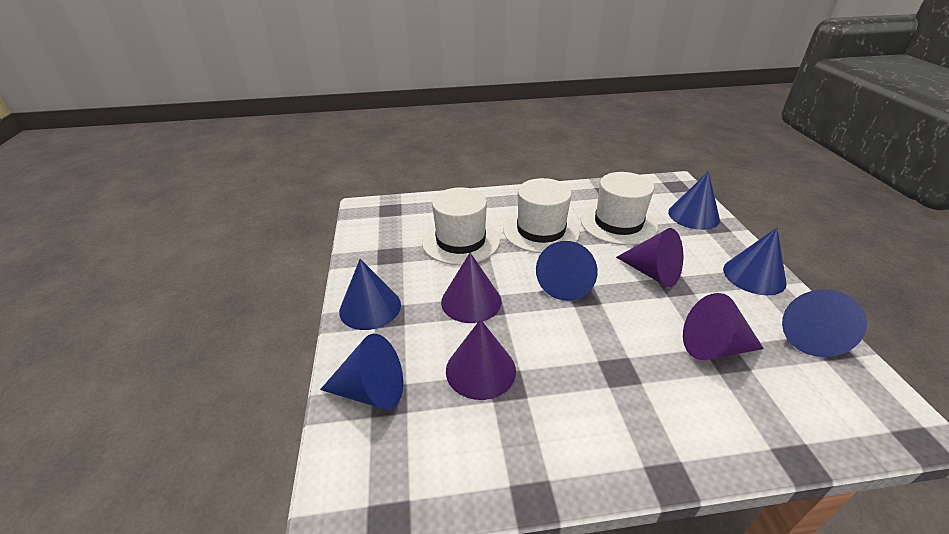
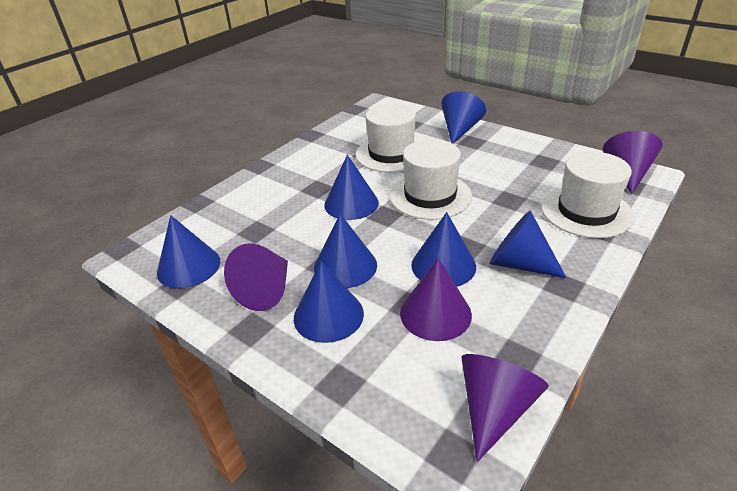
blue cone: 6 -> 7

